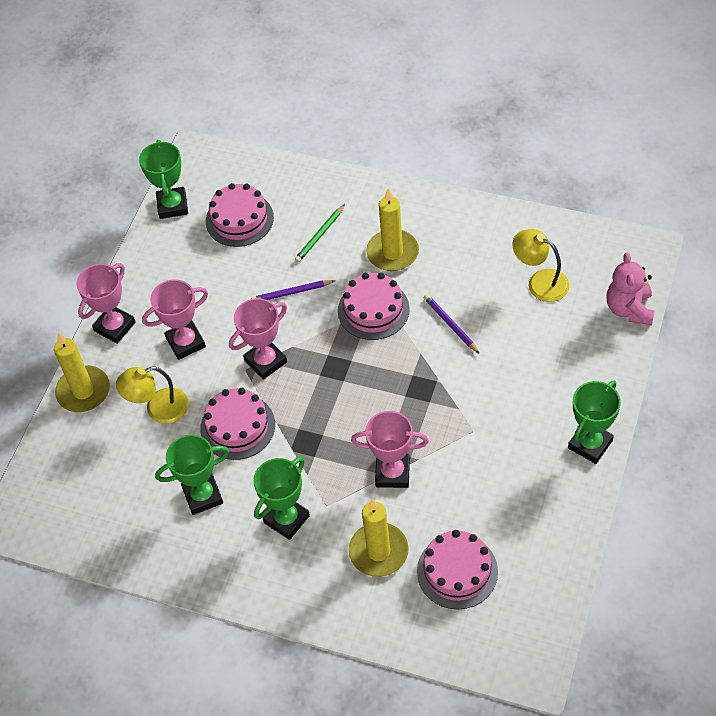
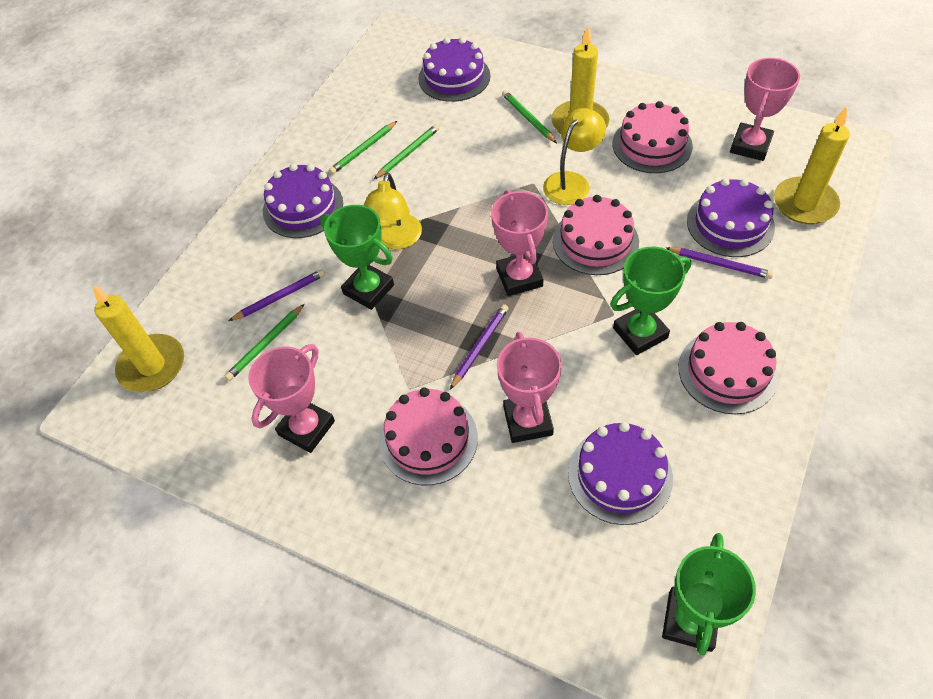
green pencil: 1 -> 4
green trophy: 4 -> 3
pink teddy bear: 1 -> 0
purple cake: 0 -> 4
purple pencil: 2 -> 3

